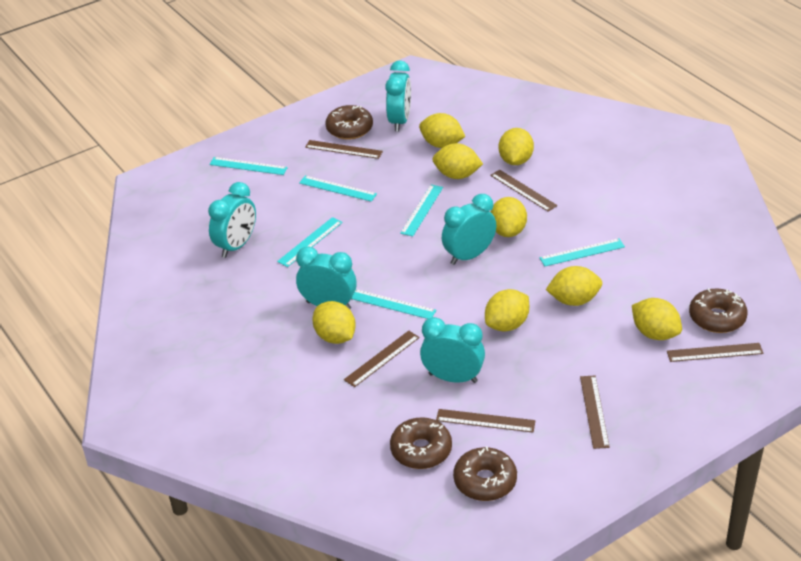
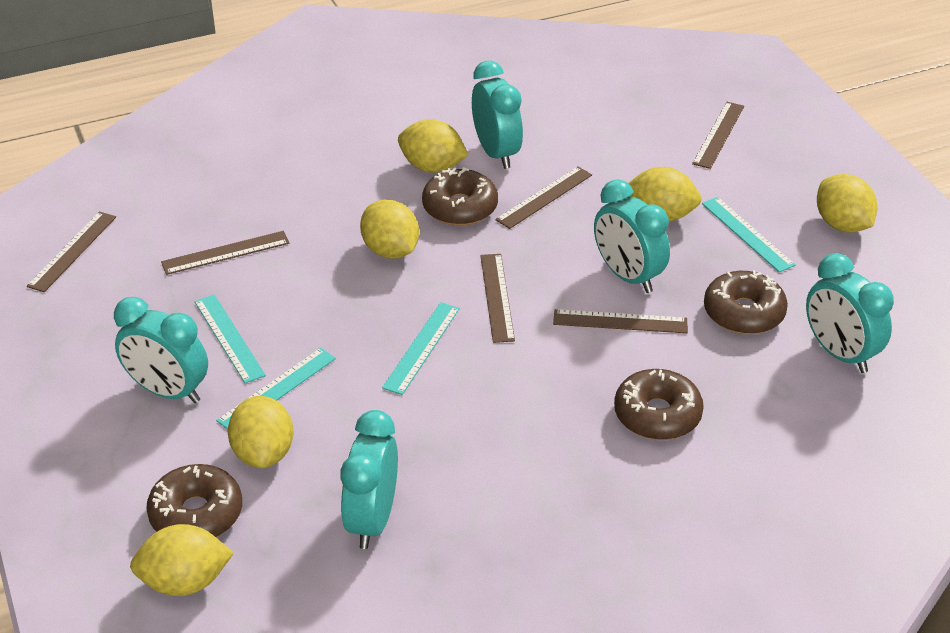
turquoise ruler: 6 -> 4
yellow lemon: 8 -> 6

